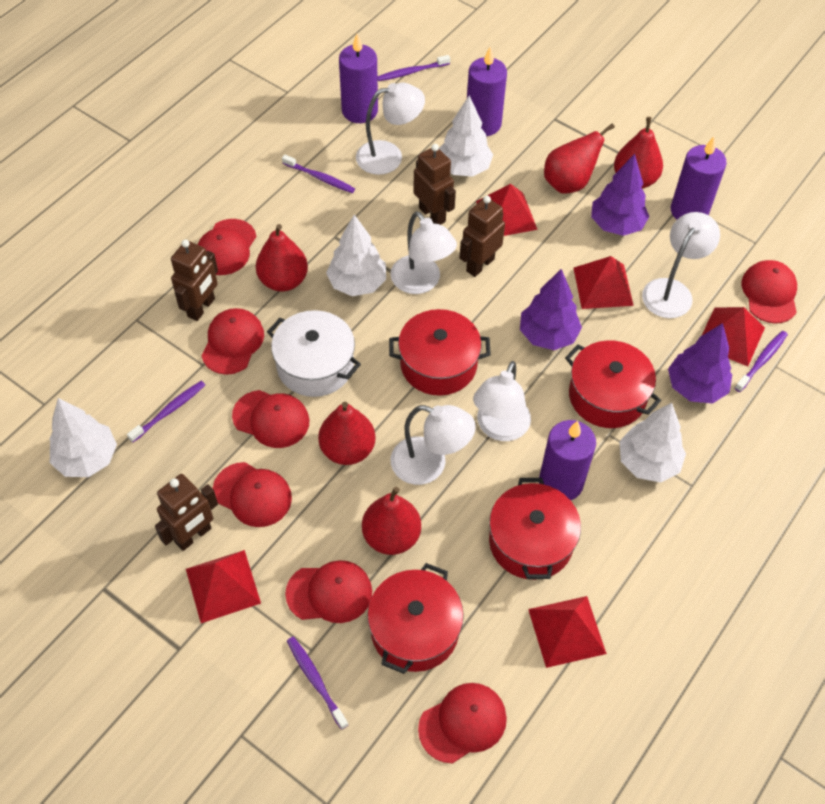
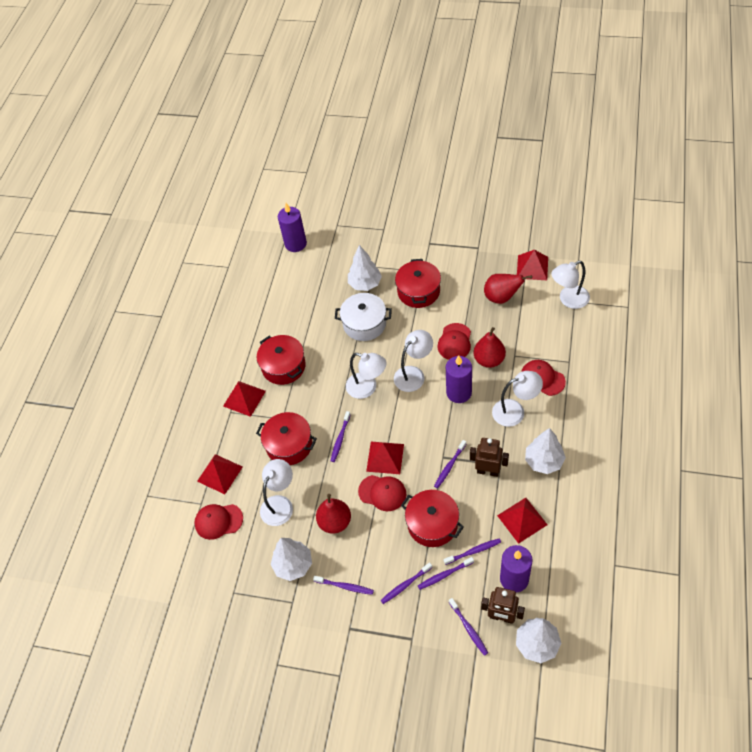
brown robot: 4 -> 2
purple candle: 4 -> 3
purple toothbrush: 5 -> 7
purple tree: 3 -> 0
red cap: 7 -> 4
red pear: 5 -> 3

